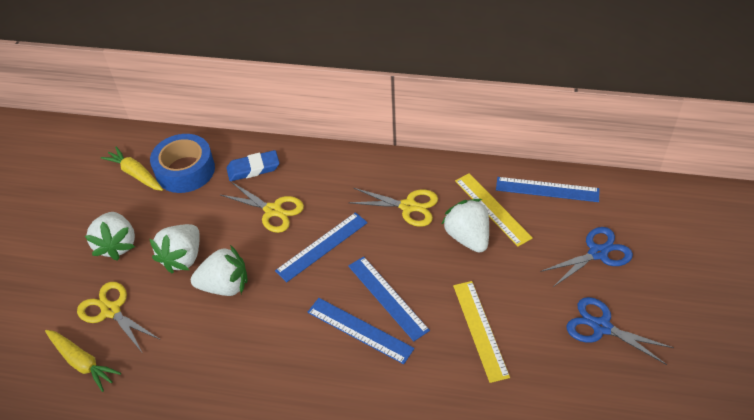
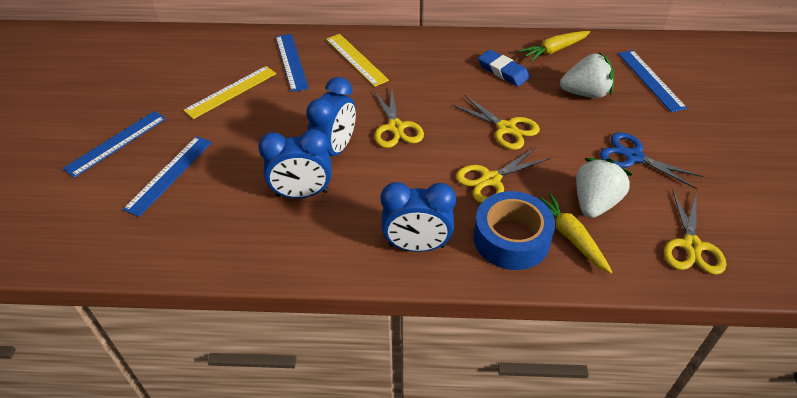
blue clock: 0 -> 3
blue scissors: 2 -> 1
white strawberry: 4 -> 2
yellow scissors: 3 -> 4

